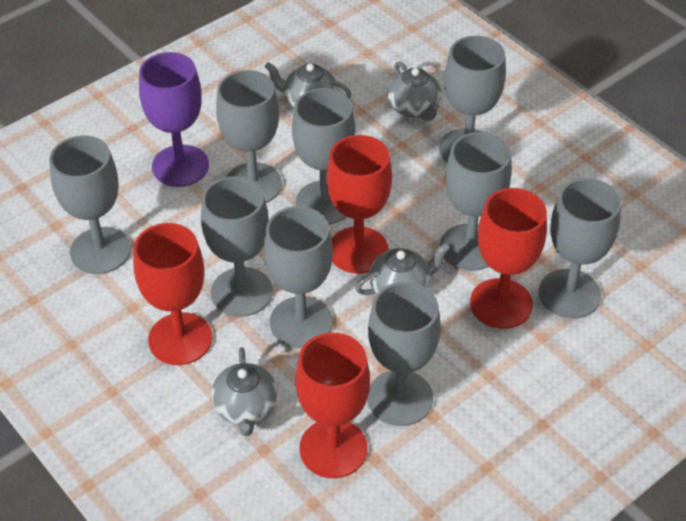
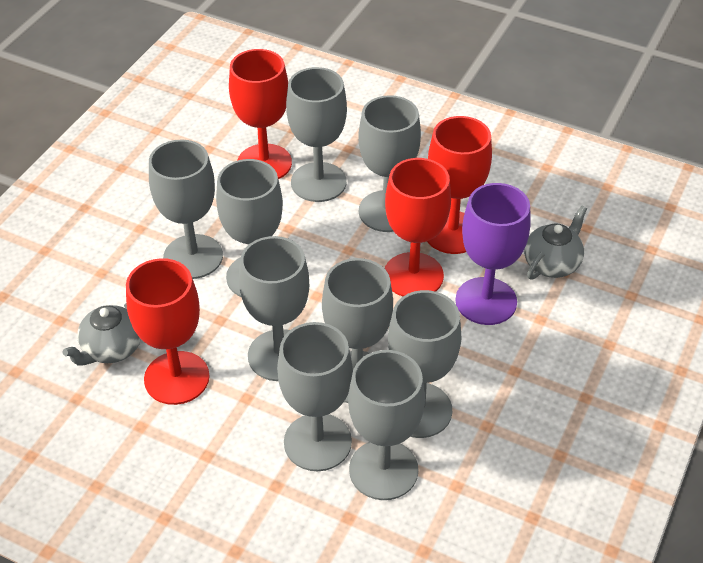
grey teapot: 4 -> 2

